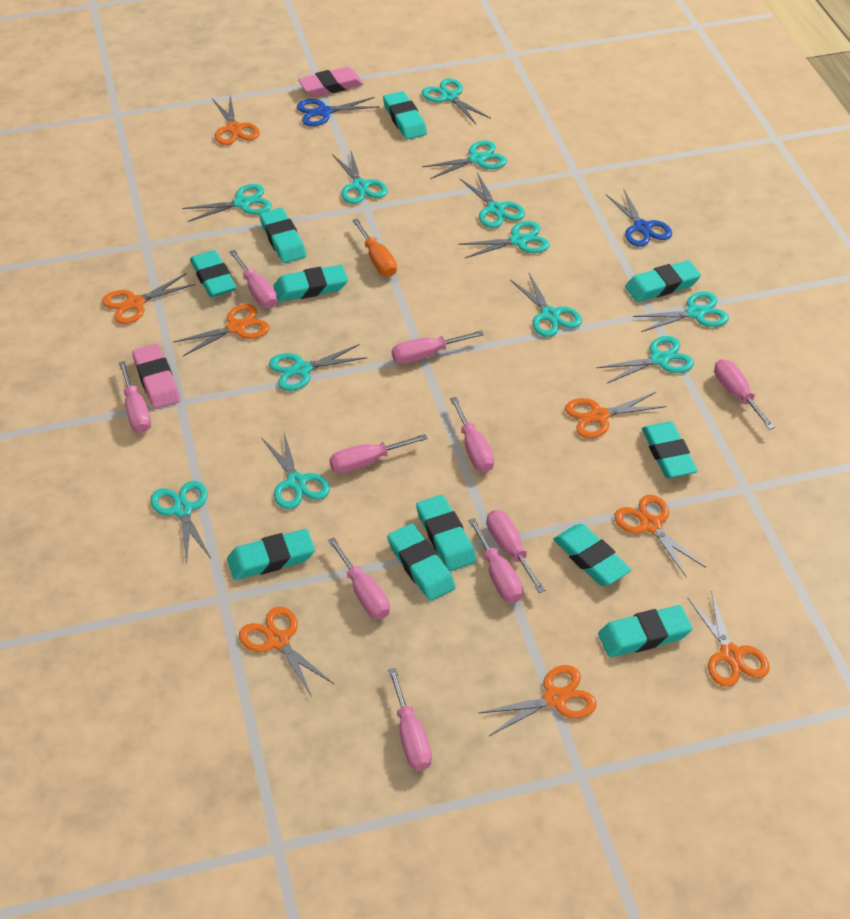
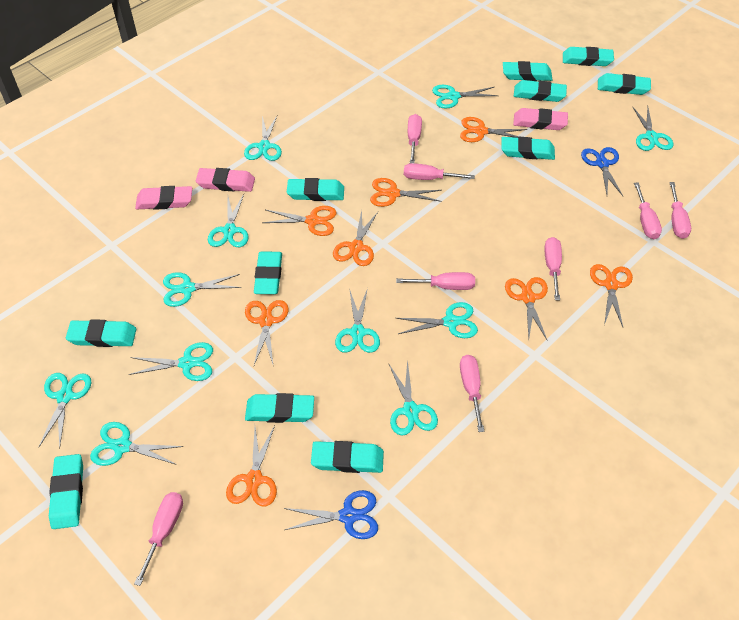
orange screwdriver: 1 -> 0
pink eraser: 2 -> 3
pink screwdriver: 10 -> 8
turquoise scissors: 12 -> 11

